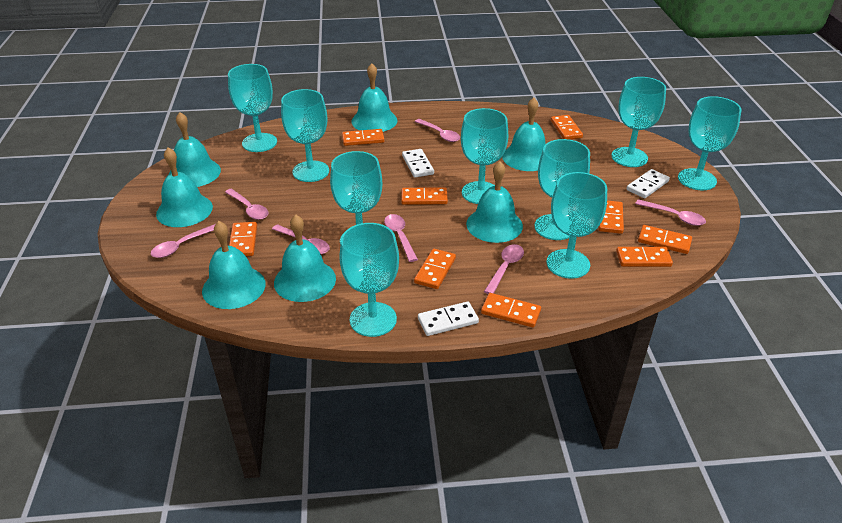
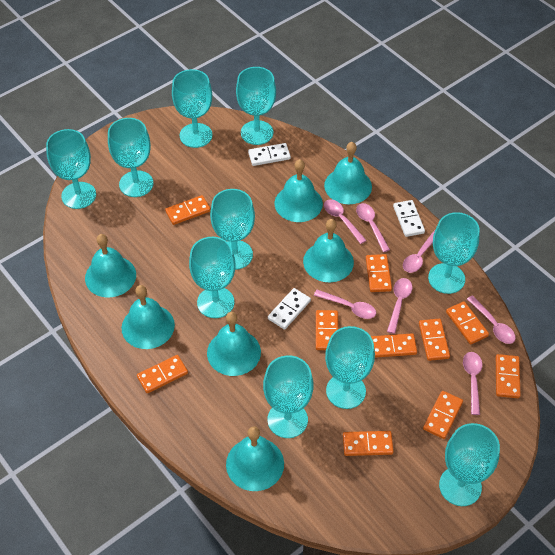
orange domino: 9 -> 10
turquoise goblet: 9 -> 10

